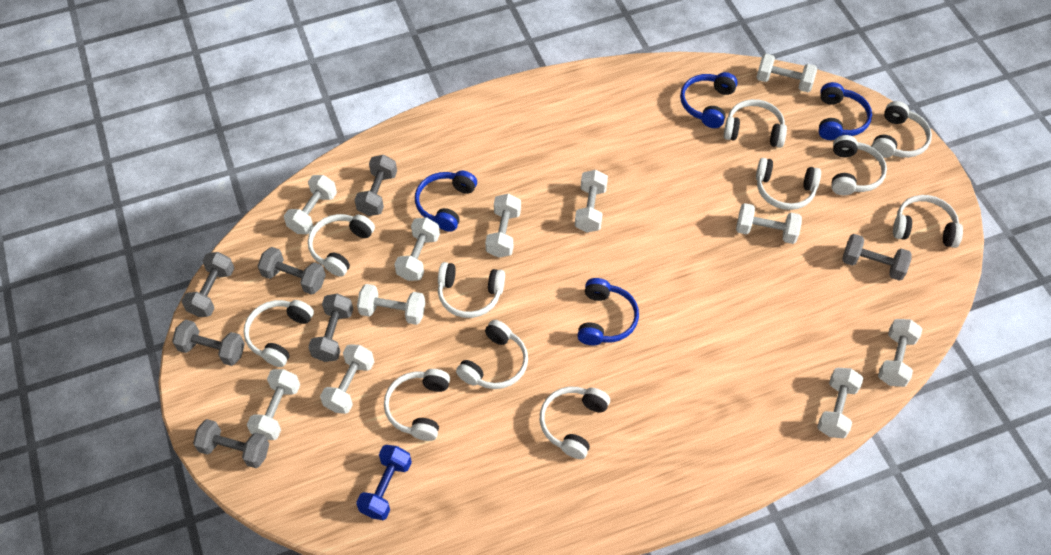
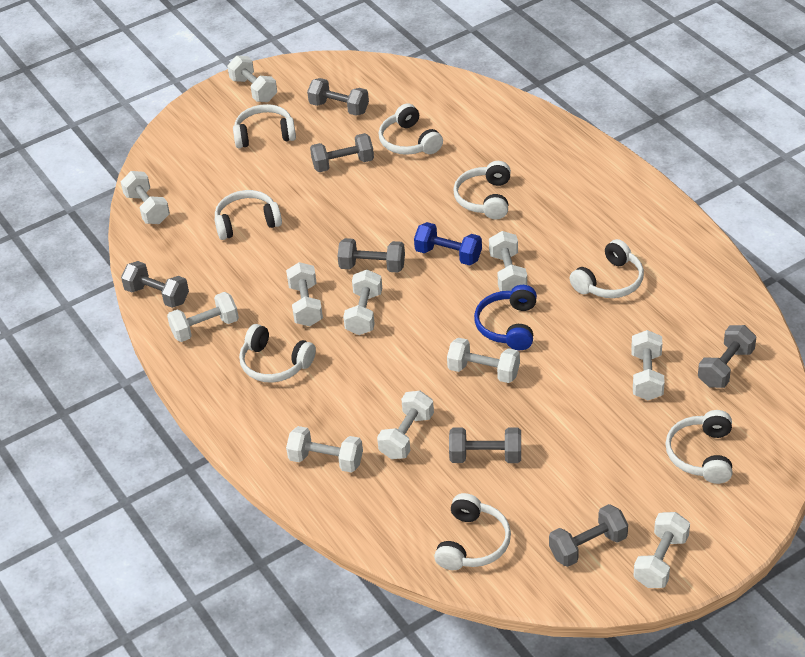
blue headphones: 4 -> 1
white headphones: 11 -> 8

